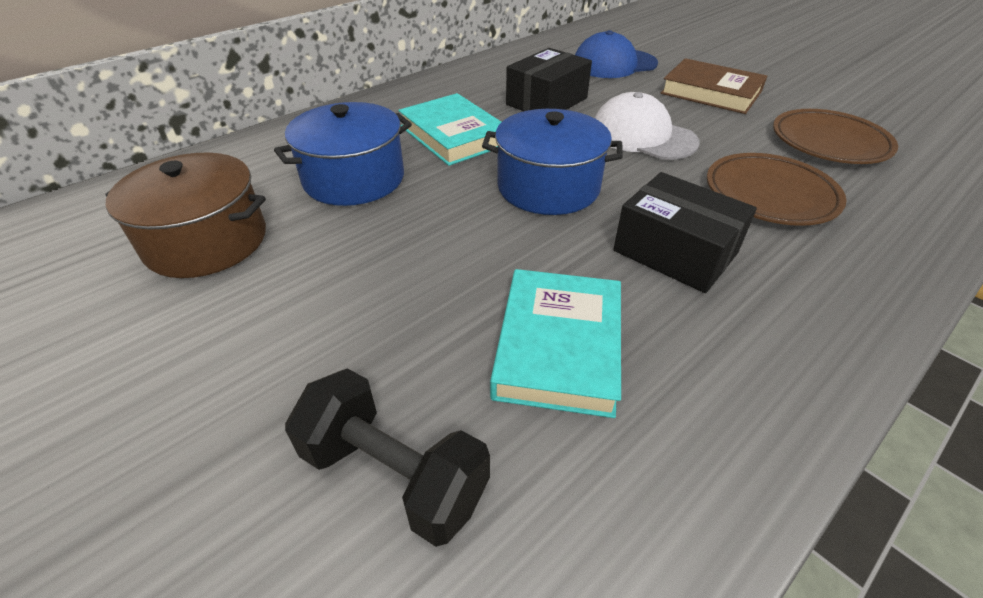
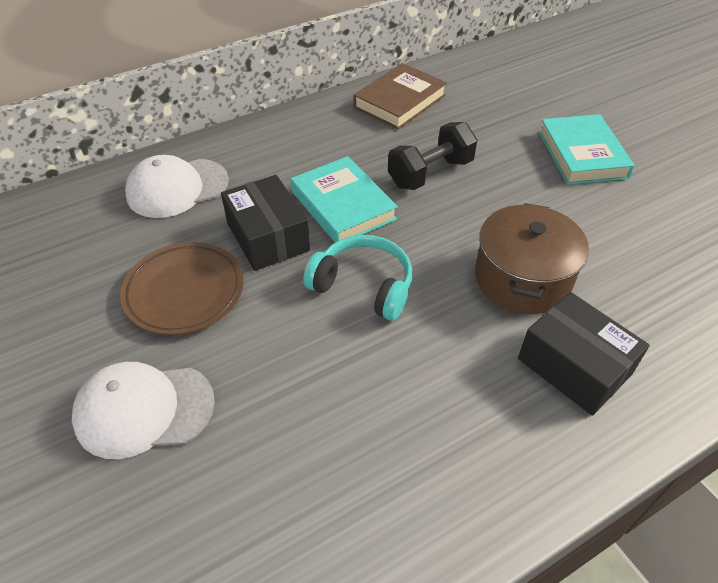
blue cap: 1 -> 0
blue pot: 2 -> 0
brown plate: 2 -> 1
turquoise headphones: 0 -> 1
white cap: 1 -> 2

